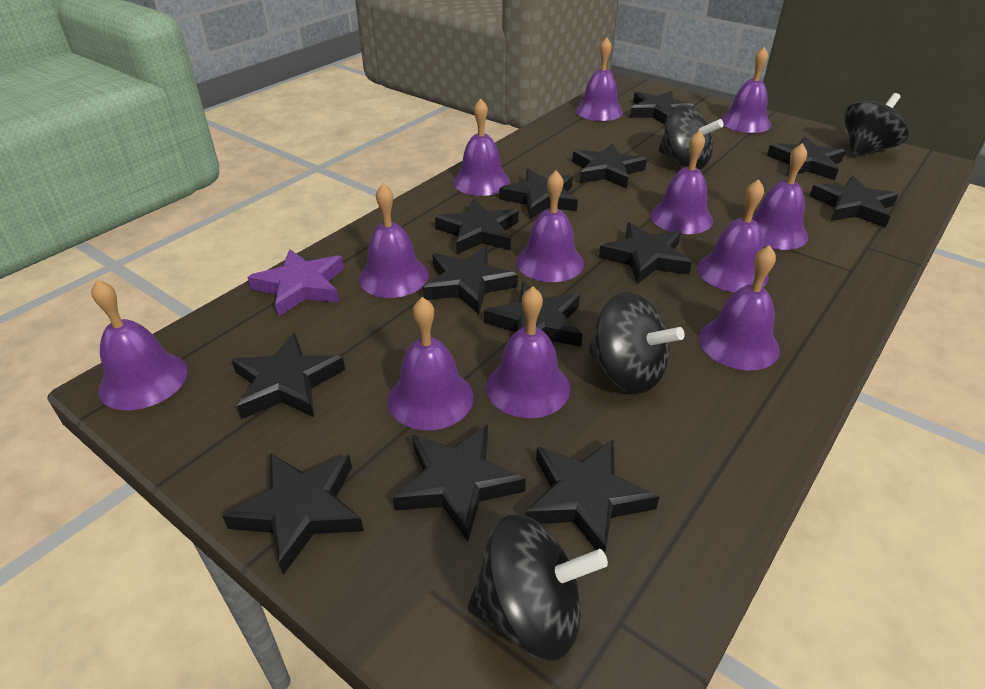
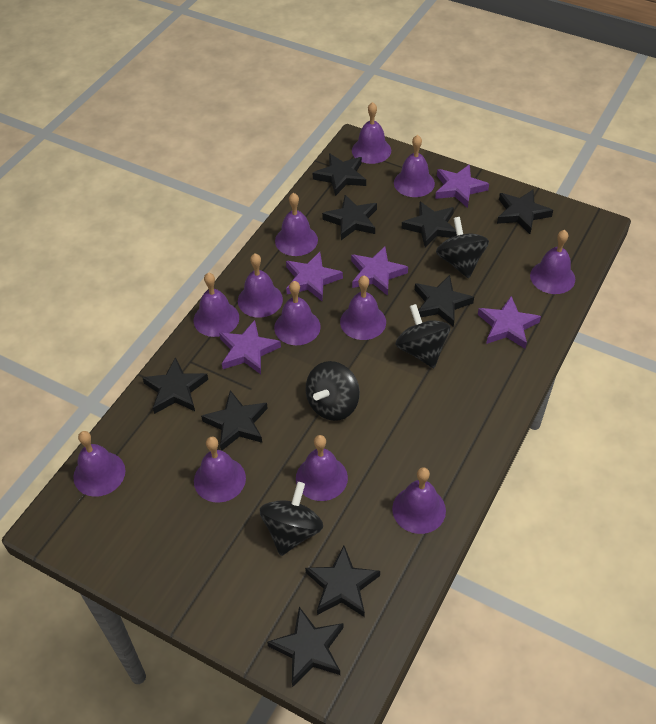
black star: 13 -> 9
purple star: 1 -> 5

